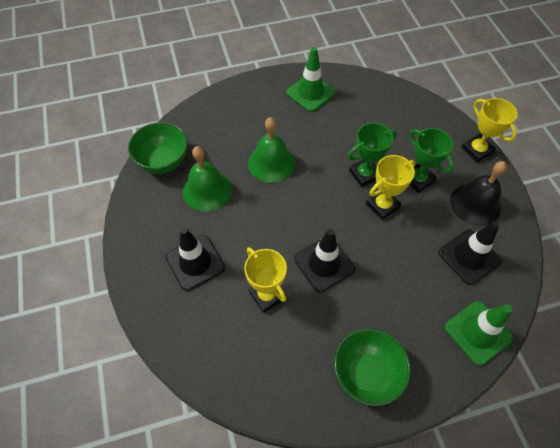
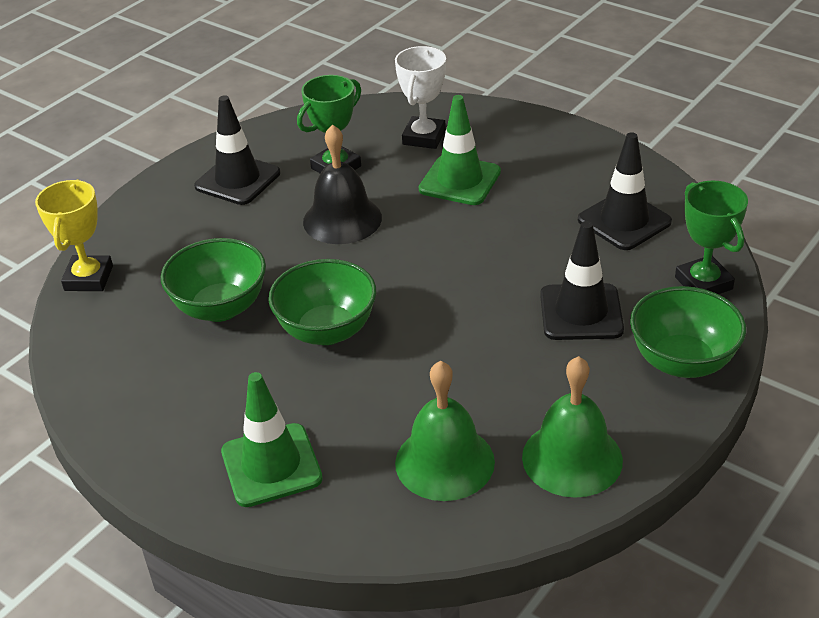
green bowl: 2 -> 3
white trophy: 0 -> 1
yellow trophy: 3 -> 1

